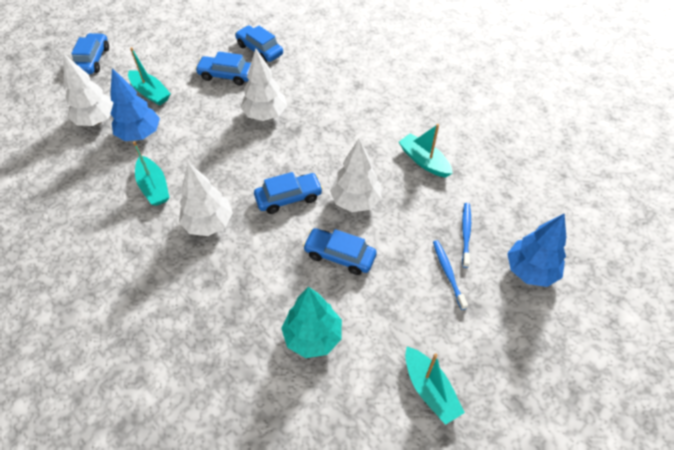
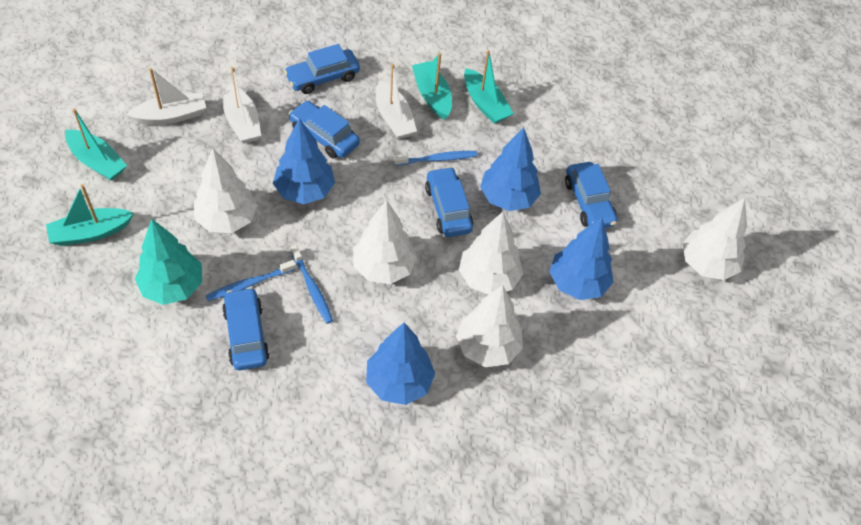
blue toothbrush: 2 -> 3
blue tree: 2 -> 4
white boat: 0 -> 3
white tree: 4 -> 5

